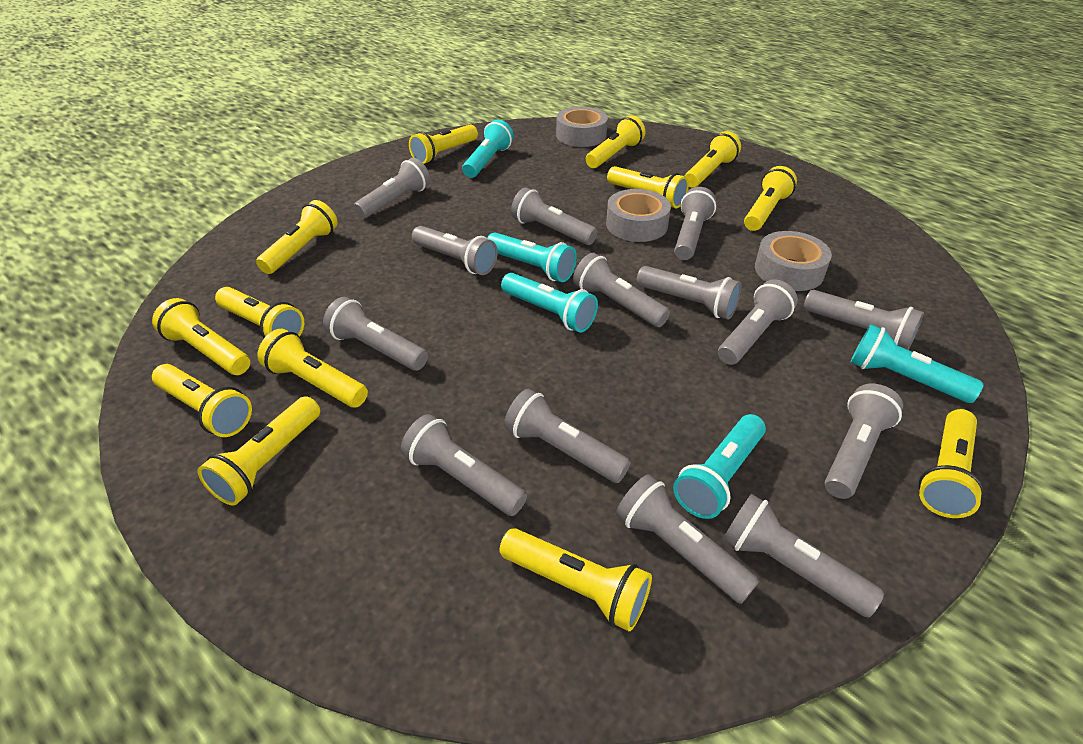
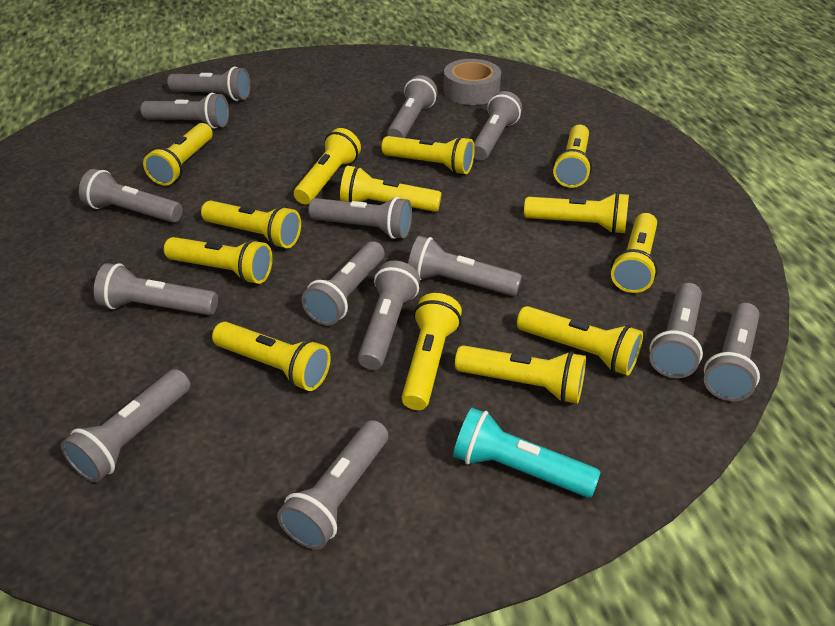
grey tape: 3 -> 1
turquoise flashlight: 5 -> 1

